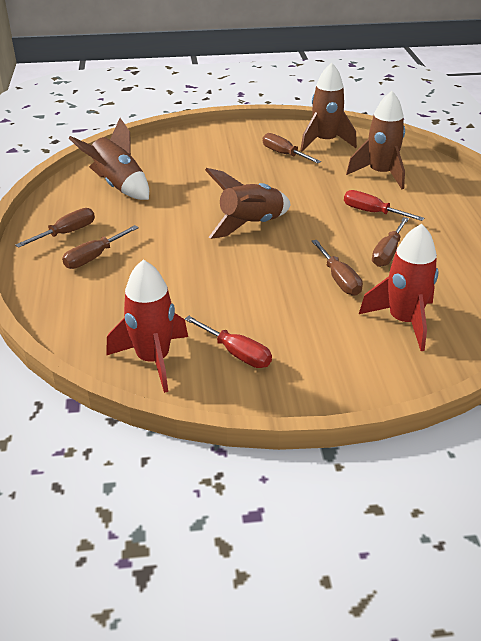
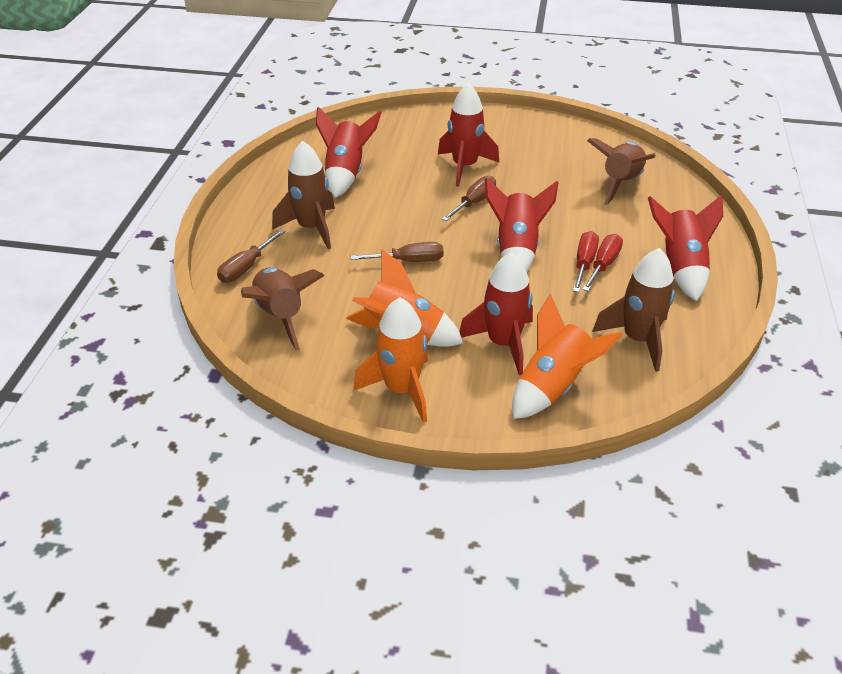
brown screwdriver: 5 -> 3
orange rocket: 0 -> 3
red rocket: 2 -> 5

